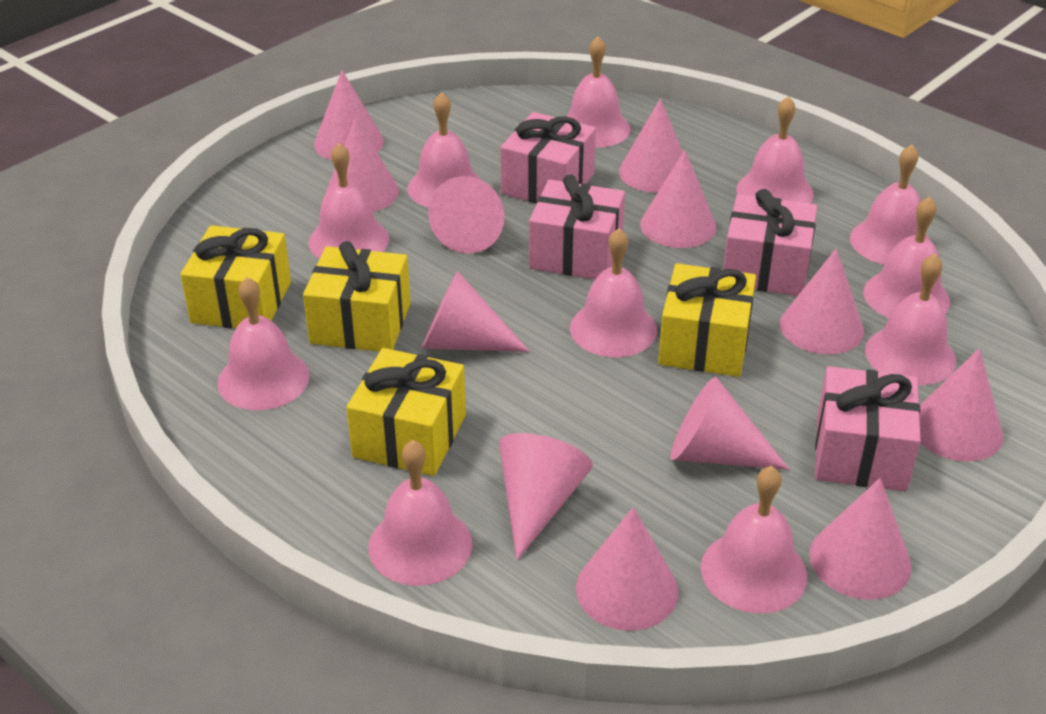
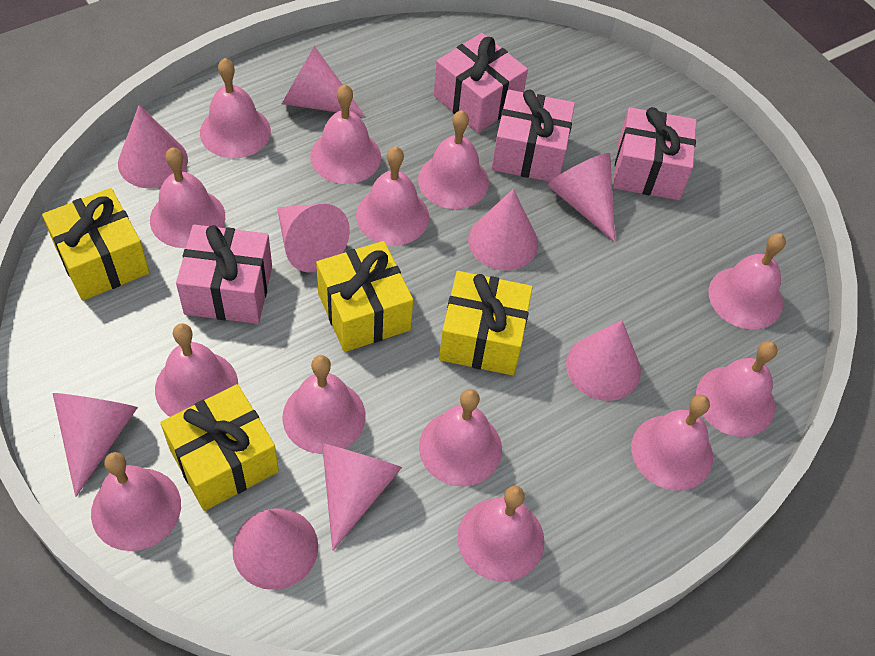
pink bell: 11 -> 13
pink cone: 12 -> 9

